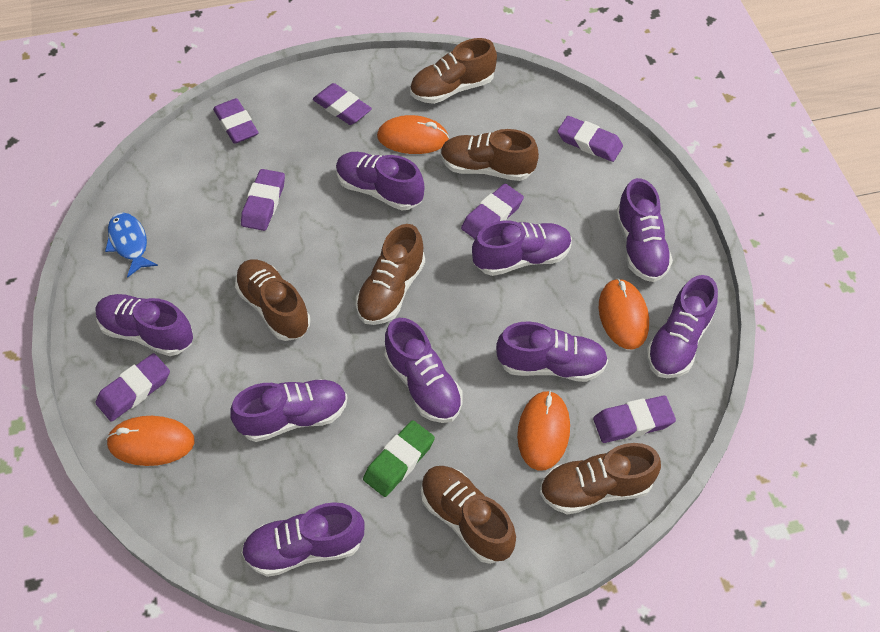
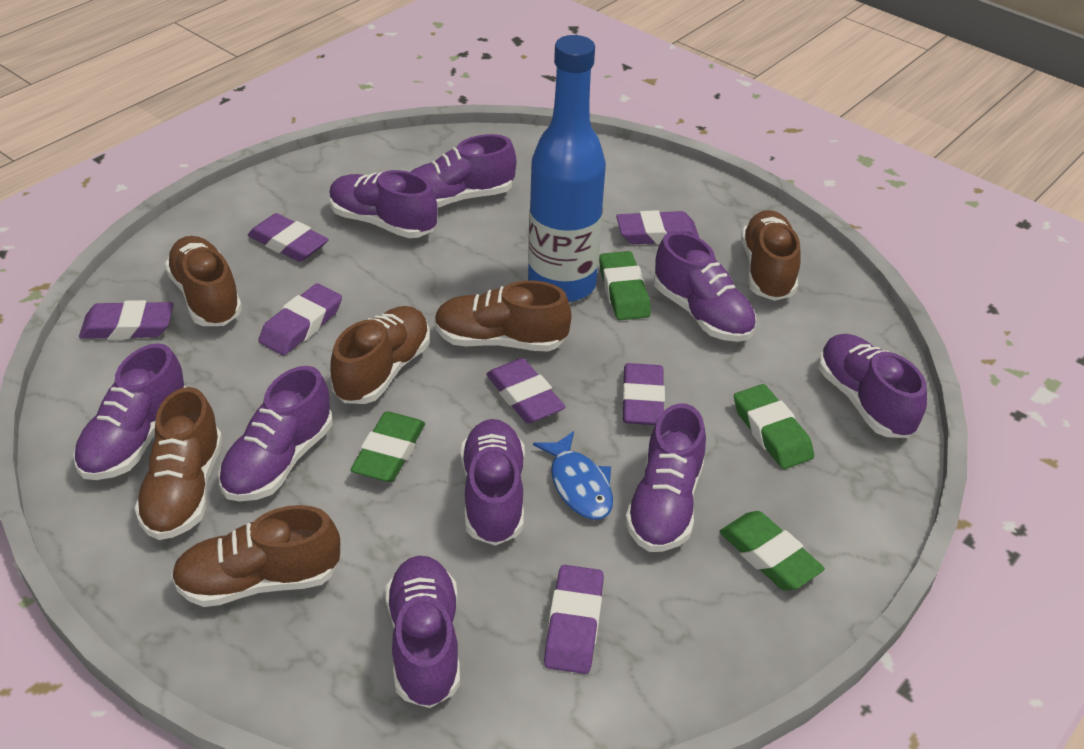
blue bottle: 0 -> 1
green eraser: 1 -> 4
orange mouse: 4 -> 0

